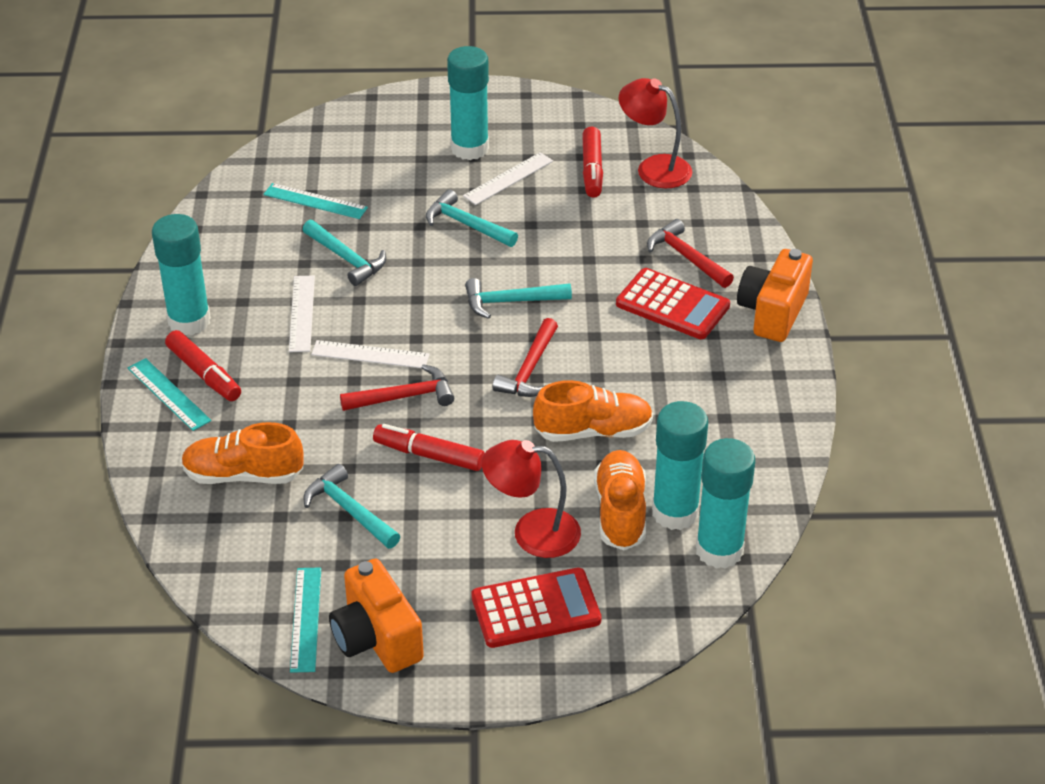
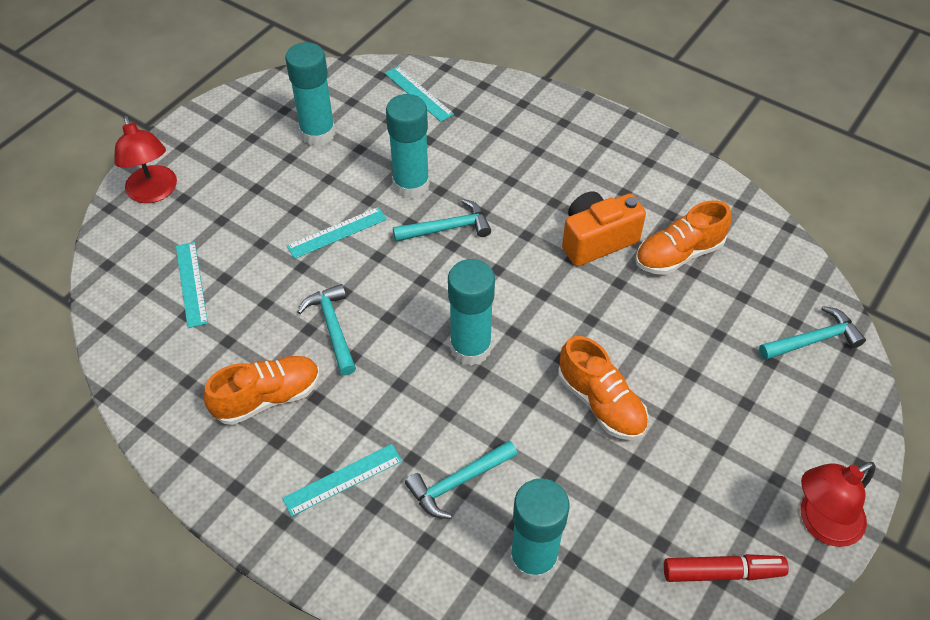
orange camera: 2 -> 1
red calculator: 2 -> 0
red hammer: 3 -> 0
red marker: 3 -> 1
turquoise ruler: 3 -> 4
white ruler: 3 -> 0

